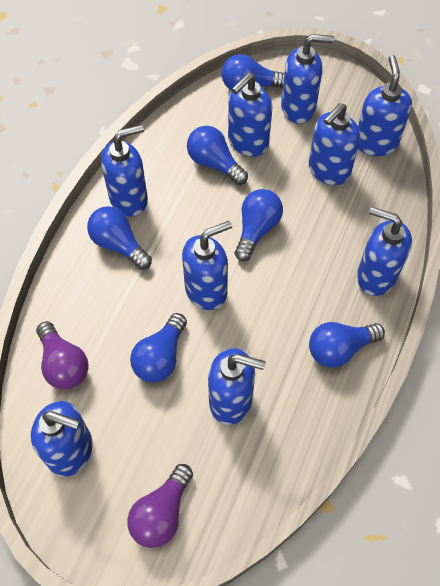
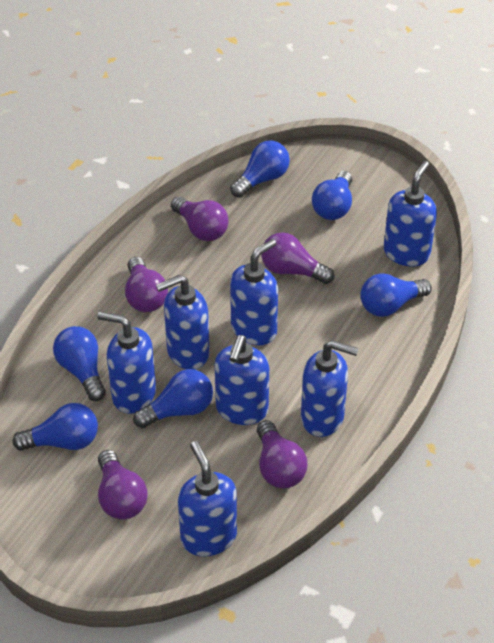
blue soap dispenser: 9 -> 7
purple light bulb: 2 -> 5

